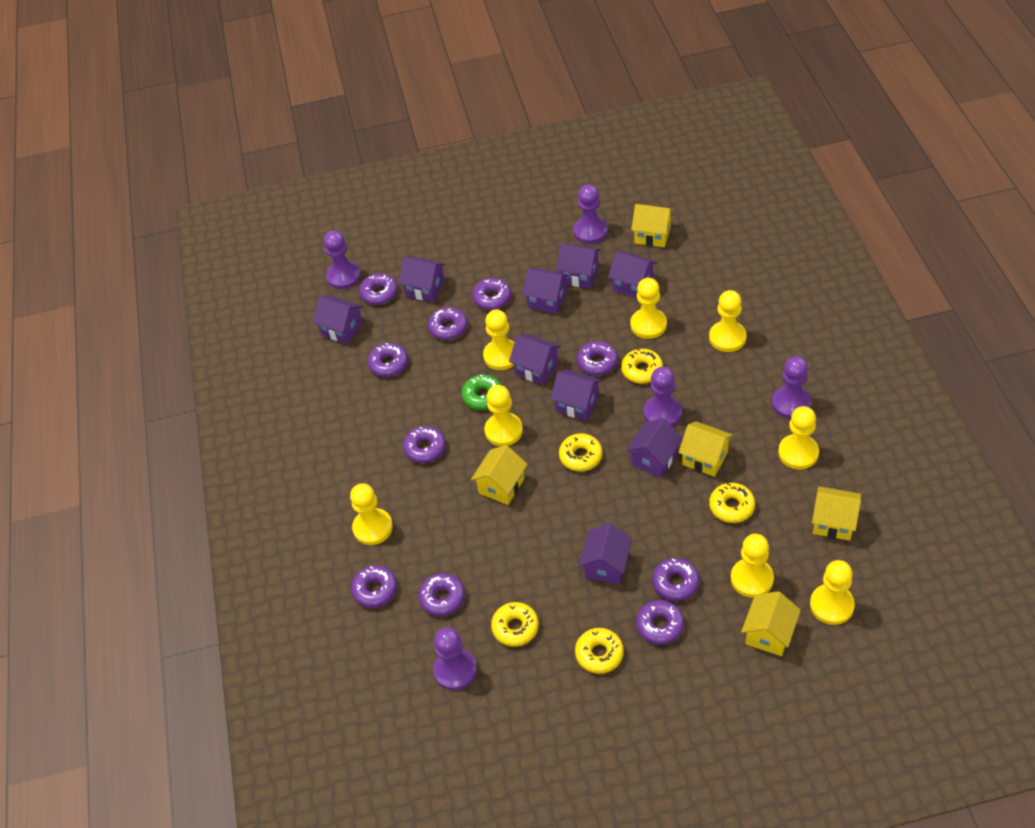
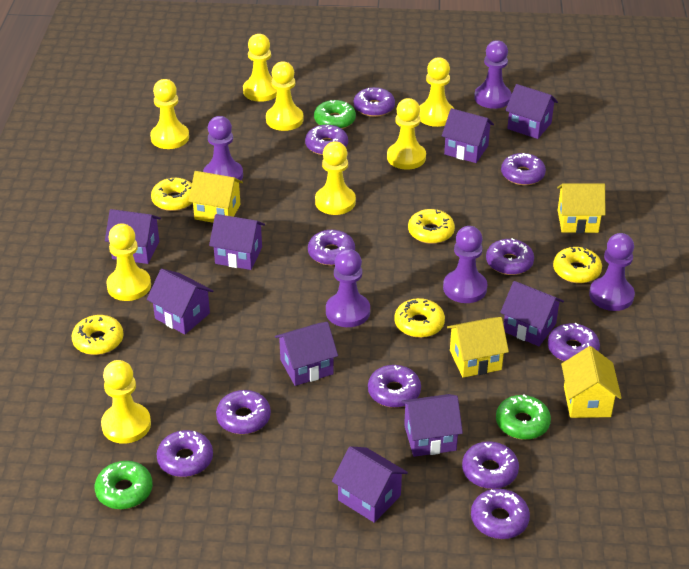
green donut: 1 -> 3
purple donut: 10 -> 11
yellow house: 5 -> 4

